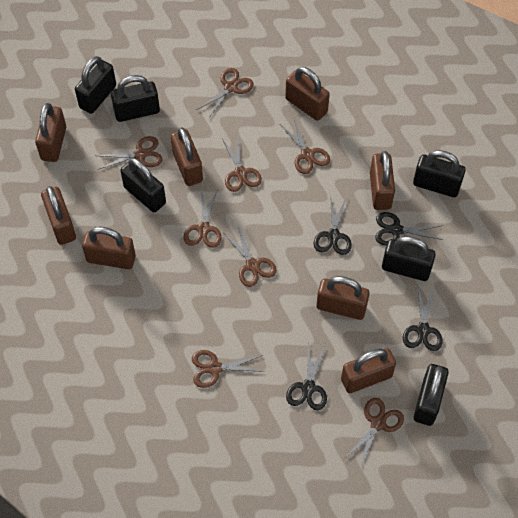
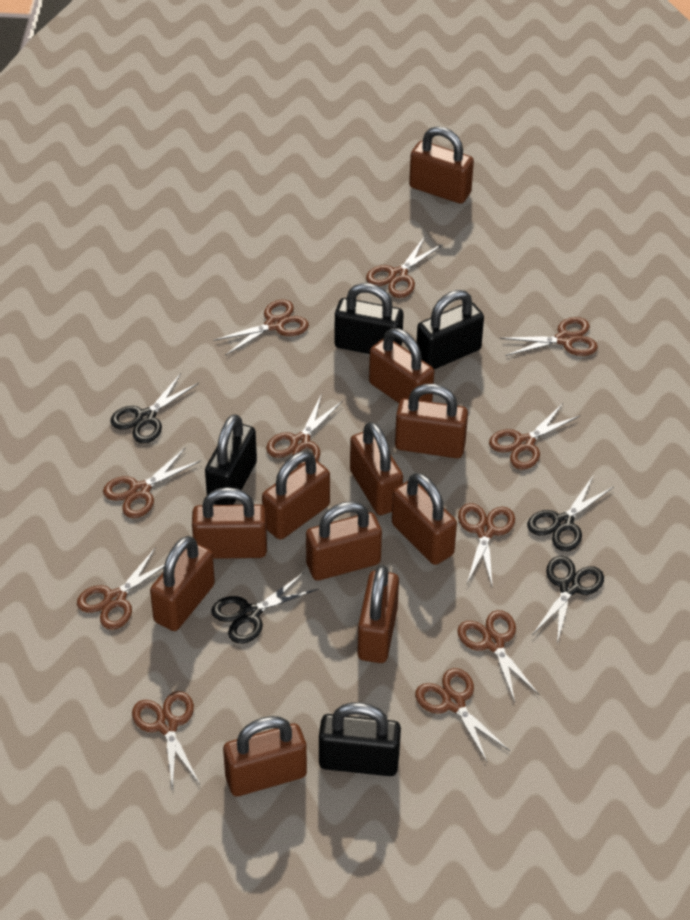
black padlock: 6 -> 4
brown padlock: 8 -> 11
brown scissors: 8 -> 11

